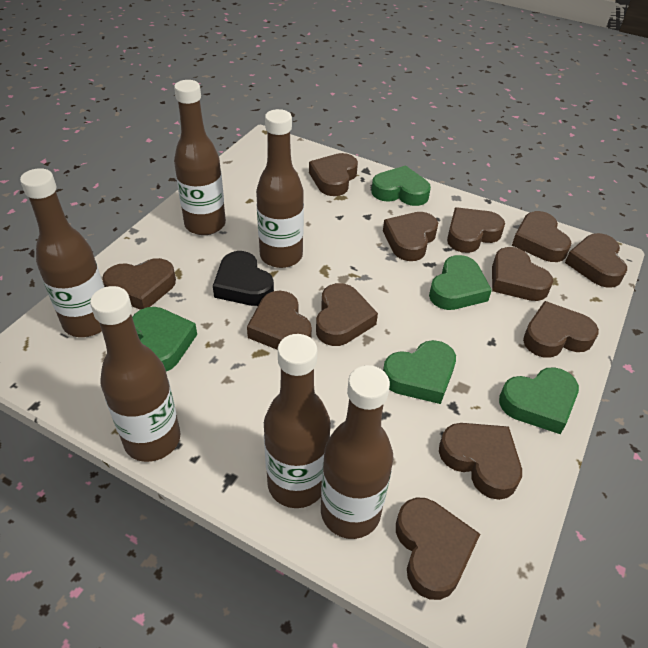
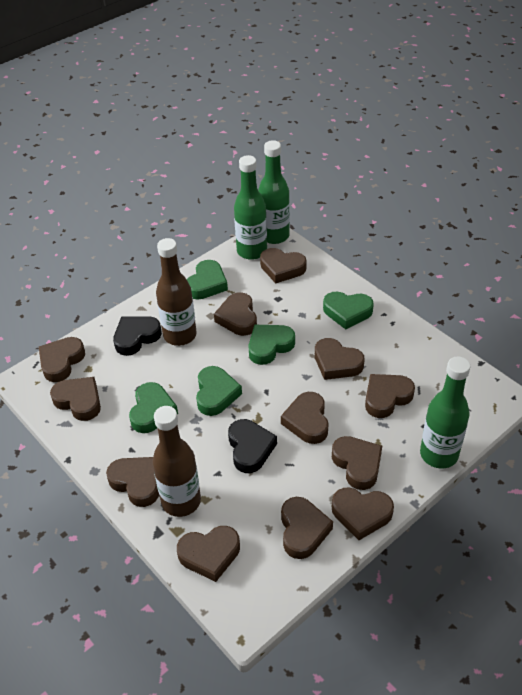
black heart: 1 -> 2
brown bottle: 6 -> 2
green bottle: 0 -> 3

